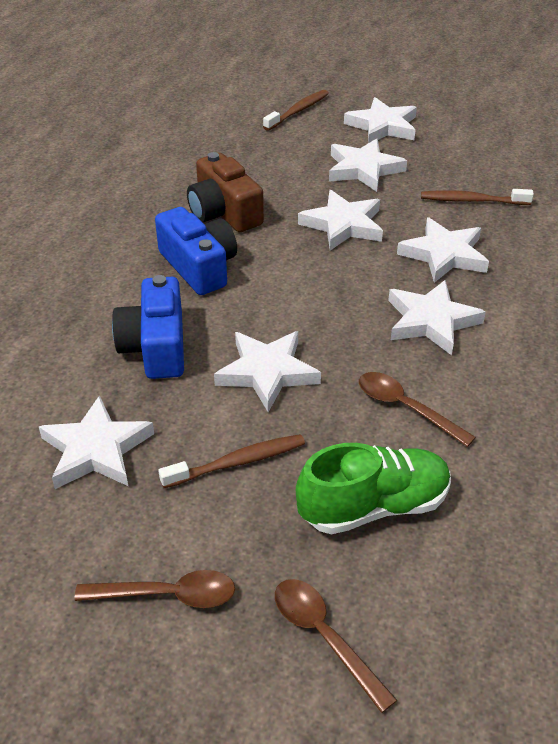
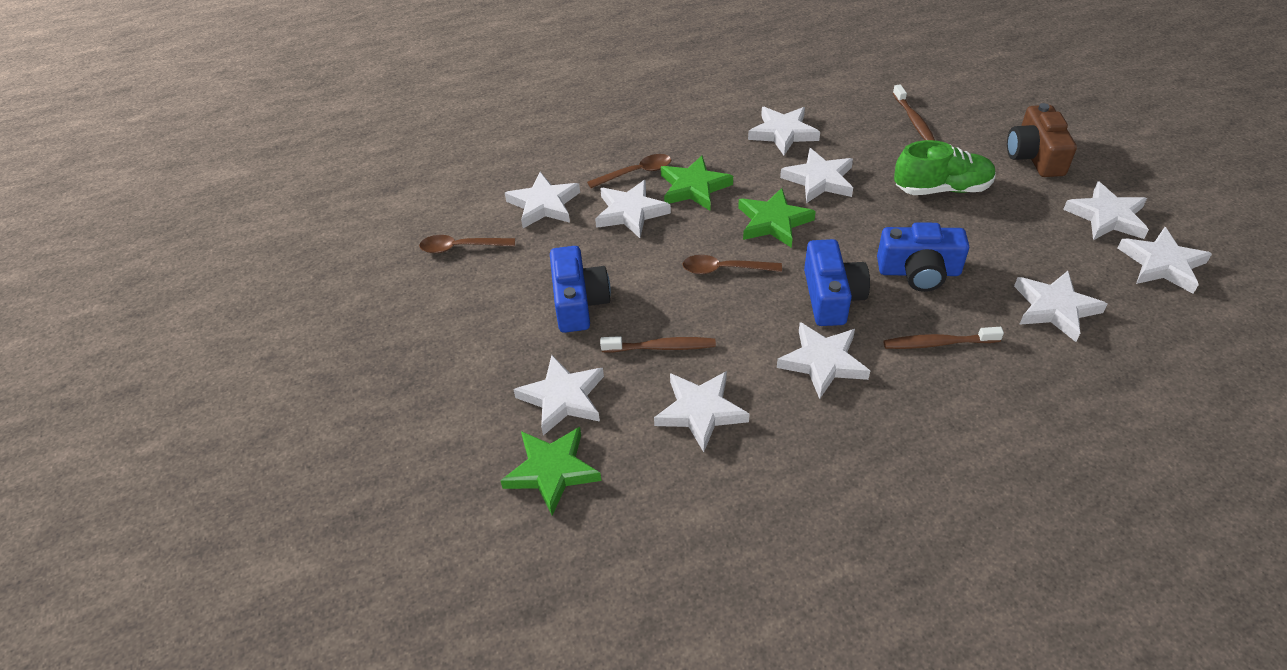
blue camera: 2 -> 3
green star: 0 -> 3
white star: 7 -> 10

